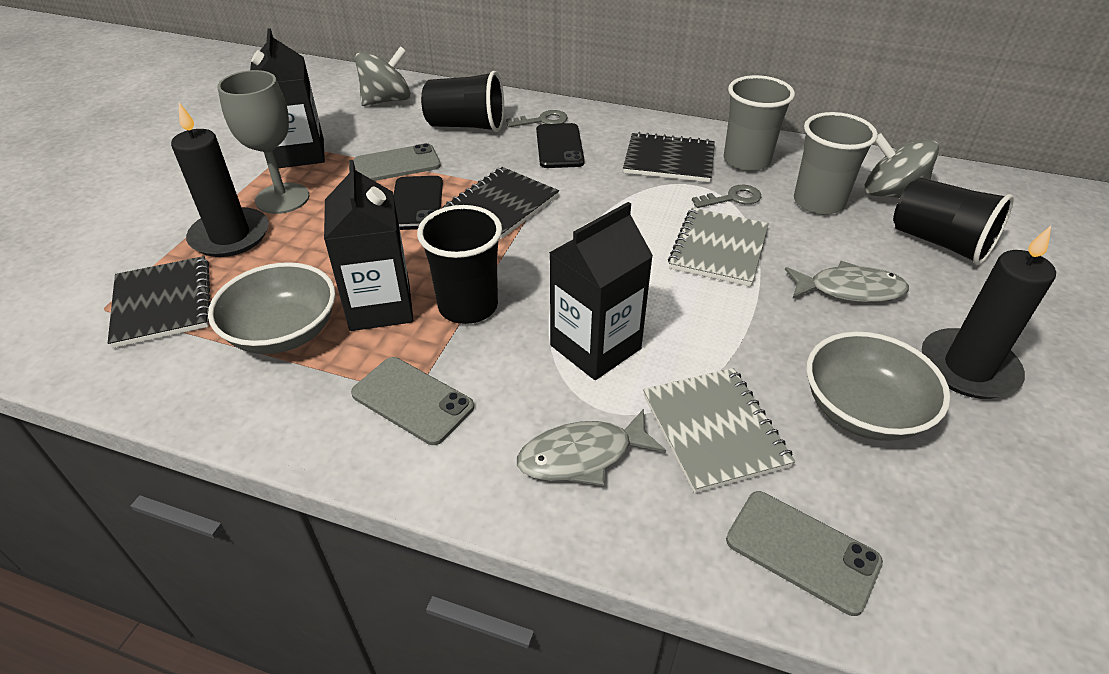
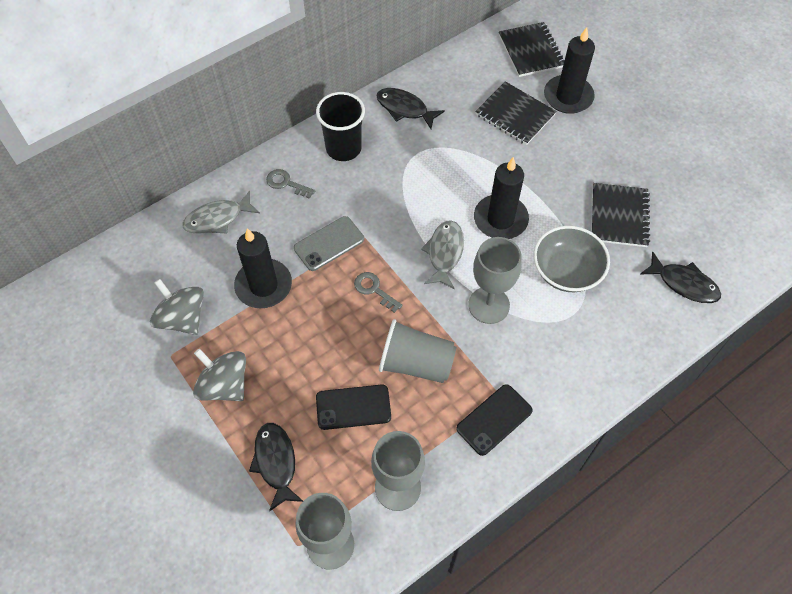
black candle: 2 -> 3
black carton: 3 -> 0
black cup: 3 -> 1
black fish: 0 -> 3
grey bowl: 2 -> 1
grey cup: 2 -> 1
grey goblet: 1 -> 3
grey notebook: 2 -> 0
grey phone: 3 -> 1

